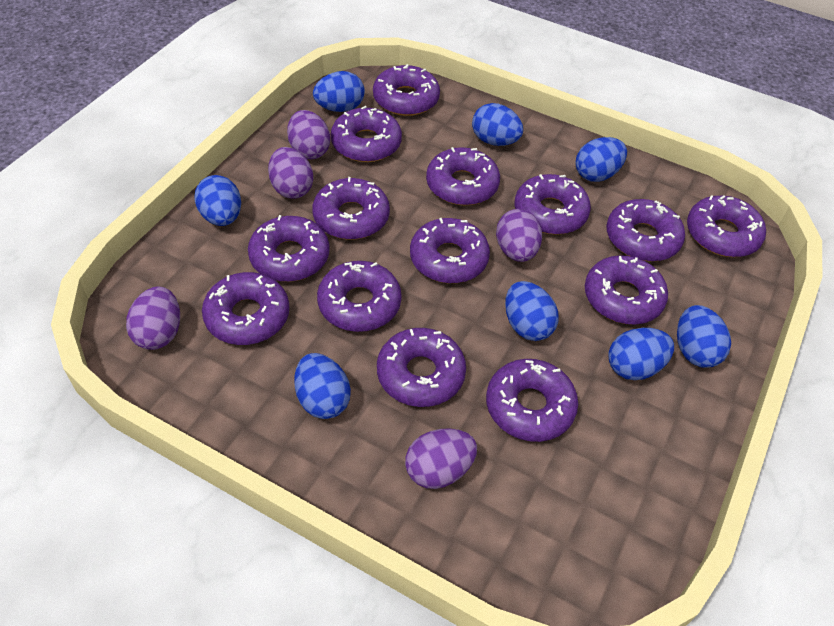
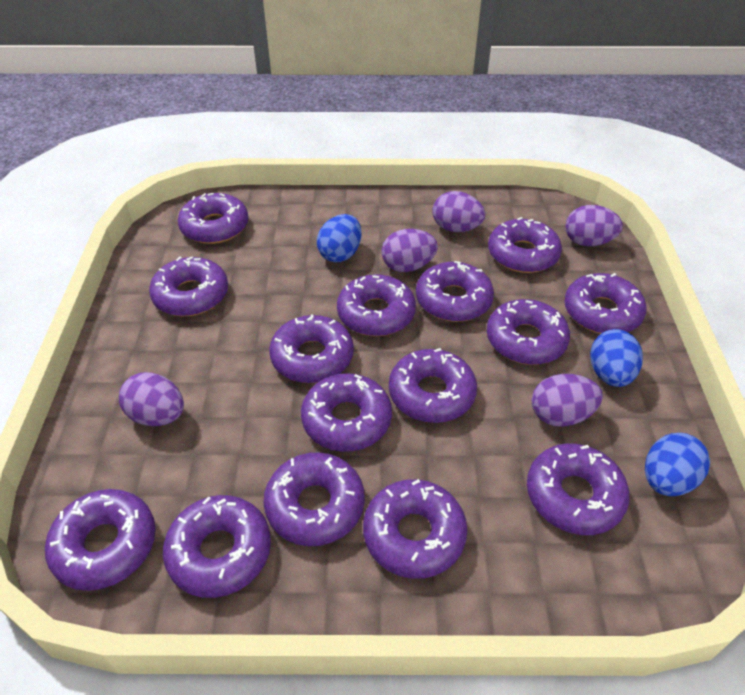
blue egg: 8 -> 3
purple donut: 14 -> 15

